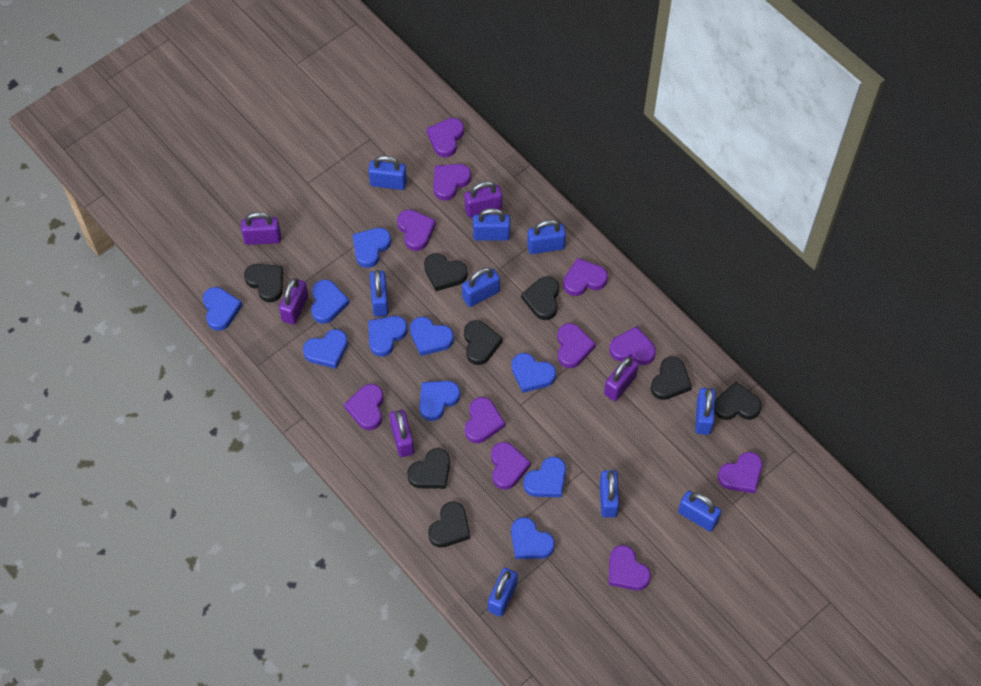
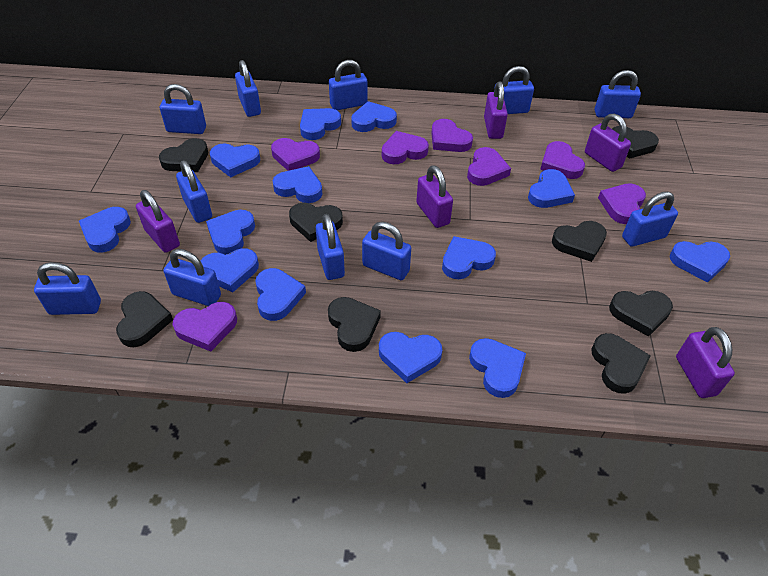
blue heart: 10 -> 13
blue padlock: 9 -> 11
purple heart: 11 -> 7

